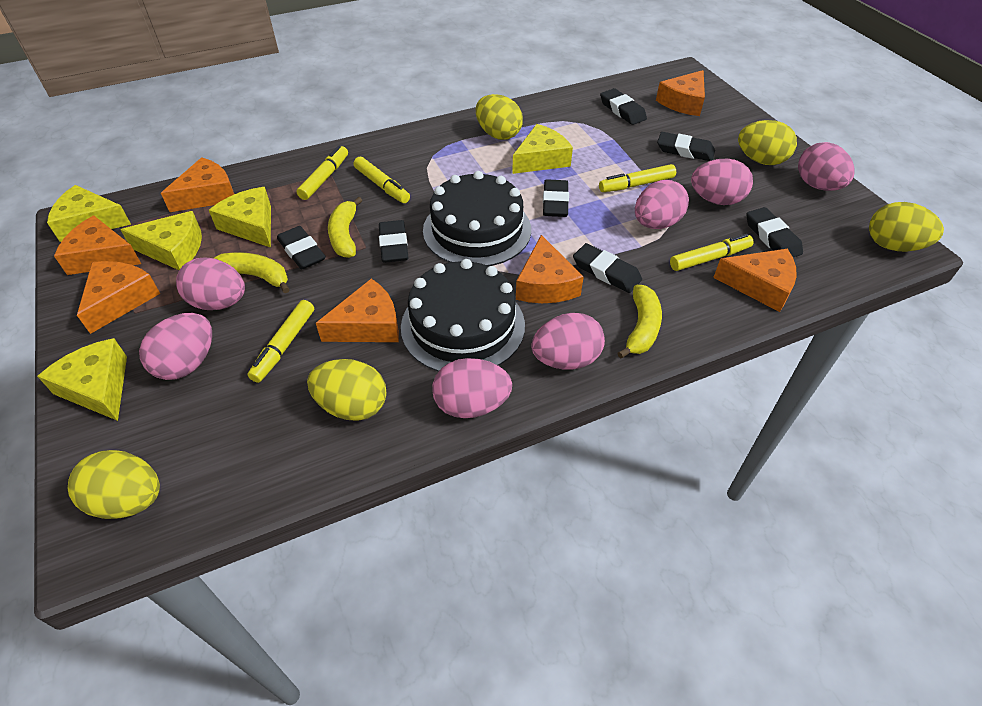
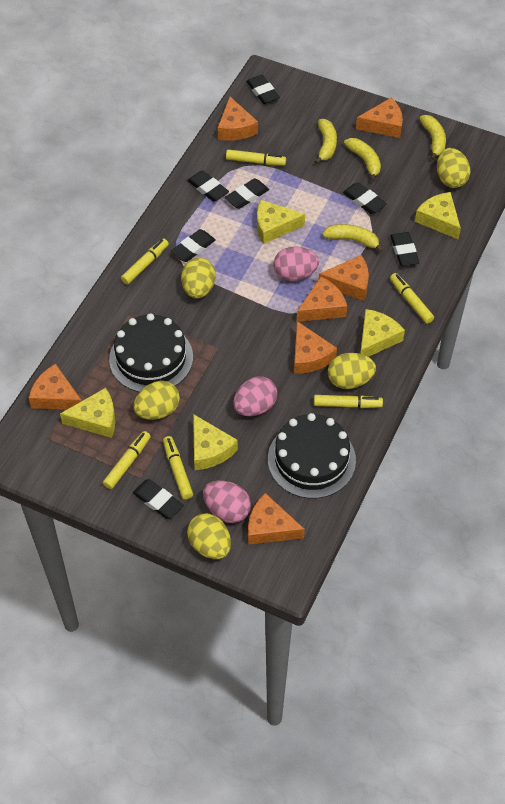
pink egg: 7 -> 3
yellow banana: 3 -> 4
yellow marker: 5 -> 6

